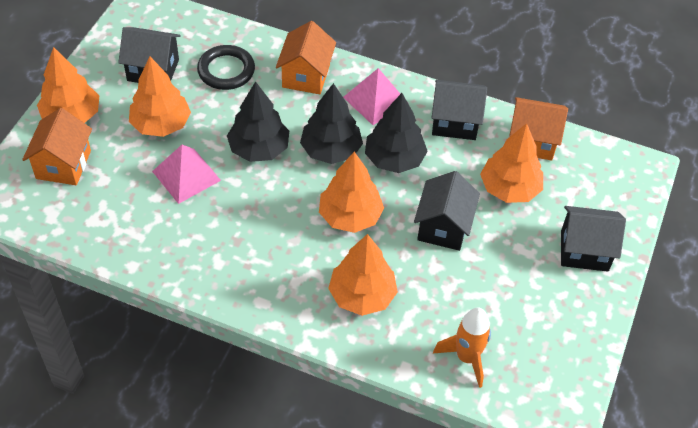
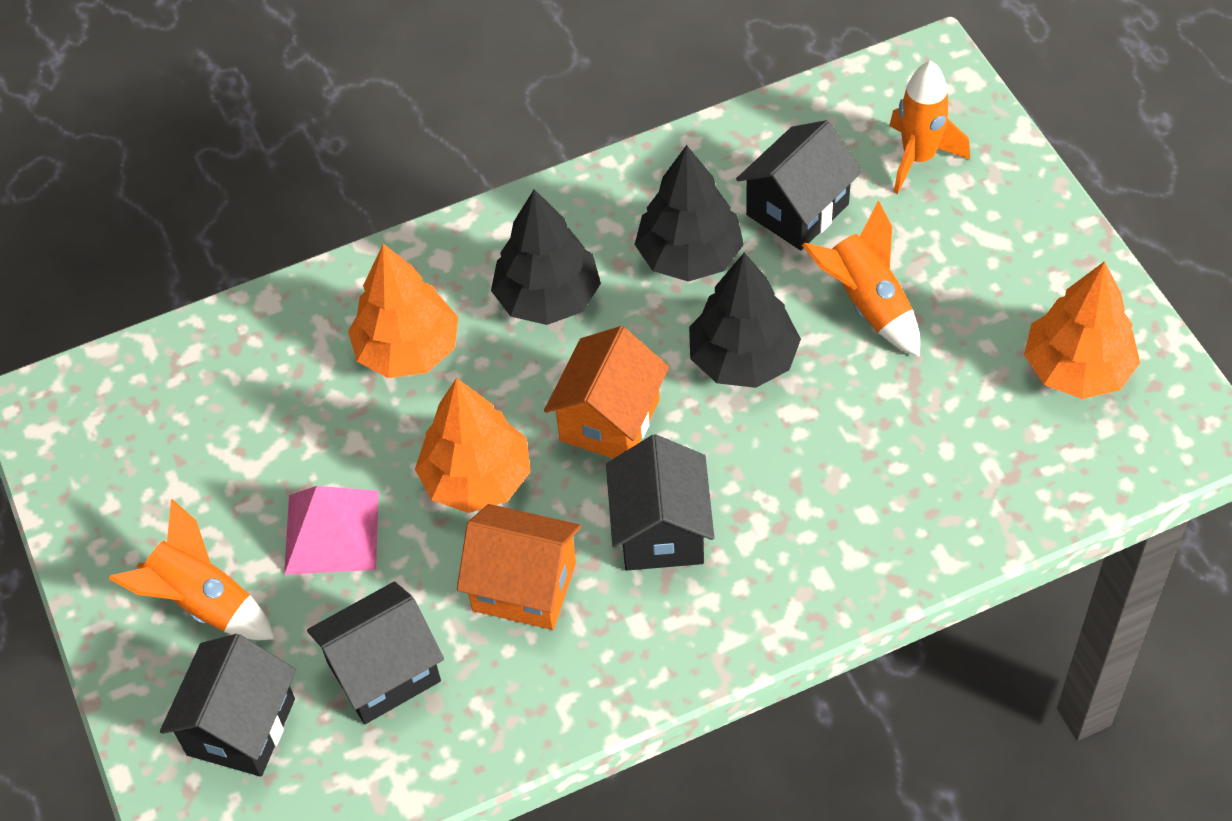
black ring: 1 -> 0
orange house: 3 -> 2
orange rocket: 1 -> 3
orange tree: 5 -> 3
pink pyramid: 2 -> 1

